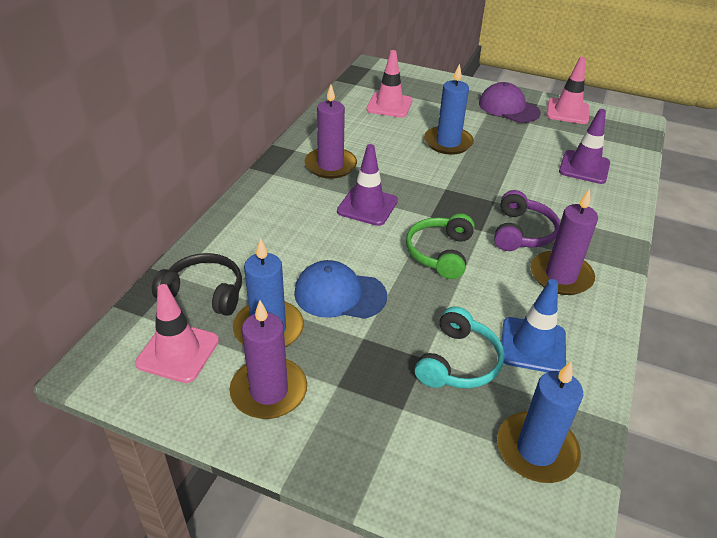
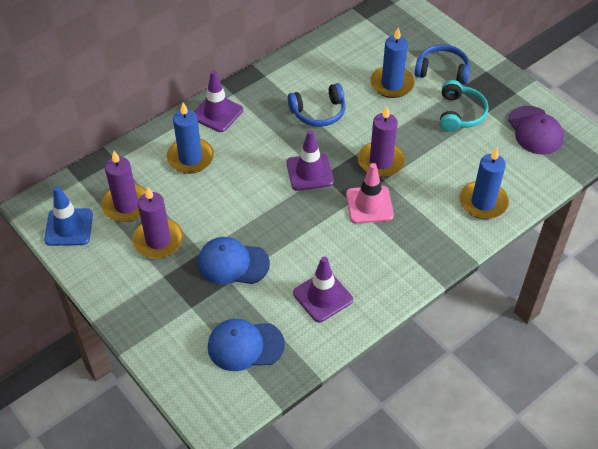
black headphones: 1 -> 0
blue cap: 1 -> 2
blue headphones: 0 -> 2
green headphones: 1 -> 0
pink traffic cone: 3 -> 1
purple headphones: 1 -> 0
purple traffic cone: 2 -> 3

